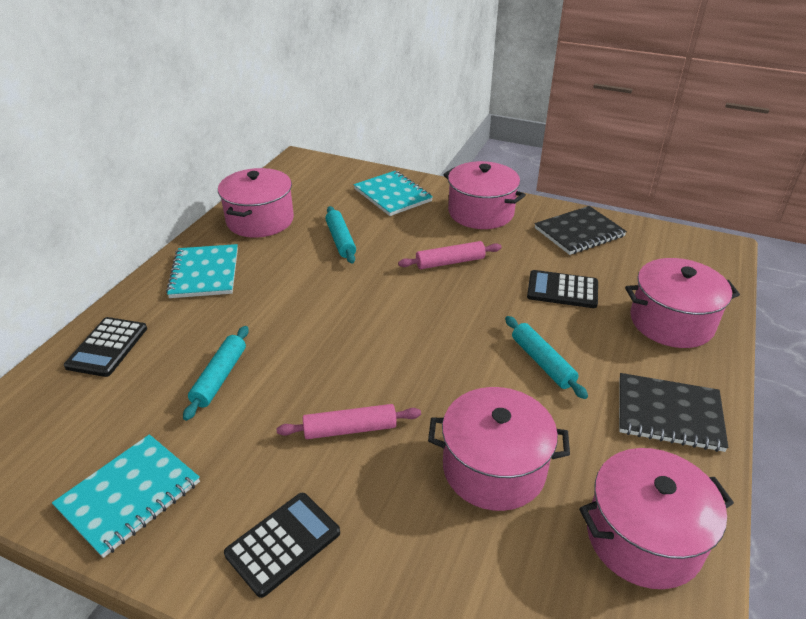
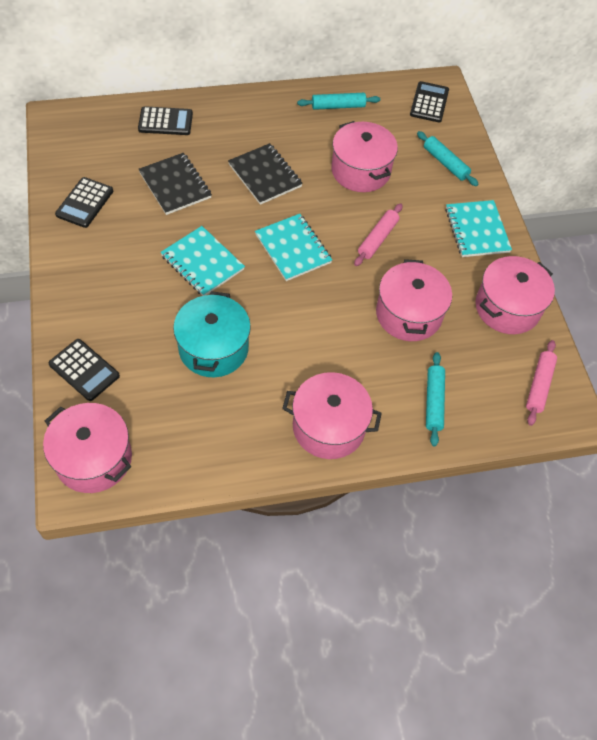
black calculator: 3 -> 4
turquoise pot: 0 -> 1

